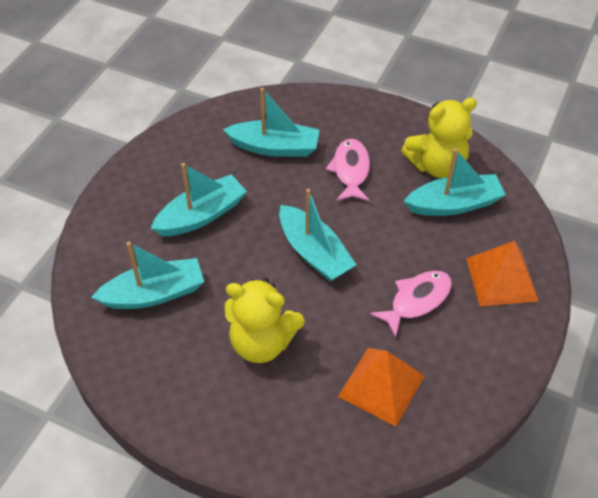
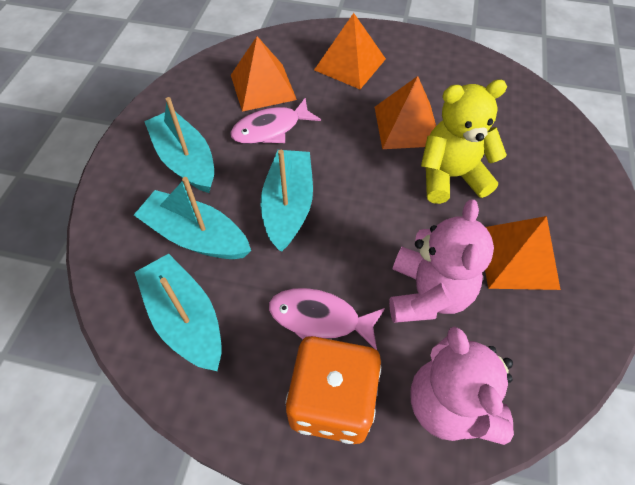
orange dice: 0 -> 1
orange pyramid: 2 -> 4
pink teddy bear: 0 -> 2
turquoise boat: 5 -> 4
yellow teddy bear: 2 -> 1

